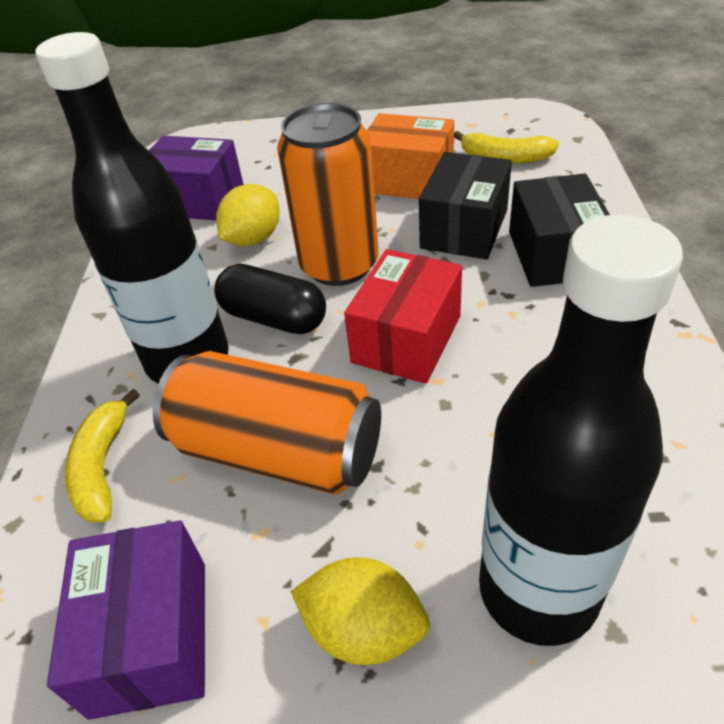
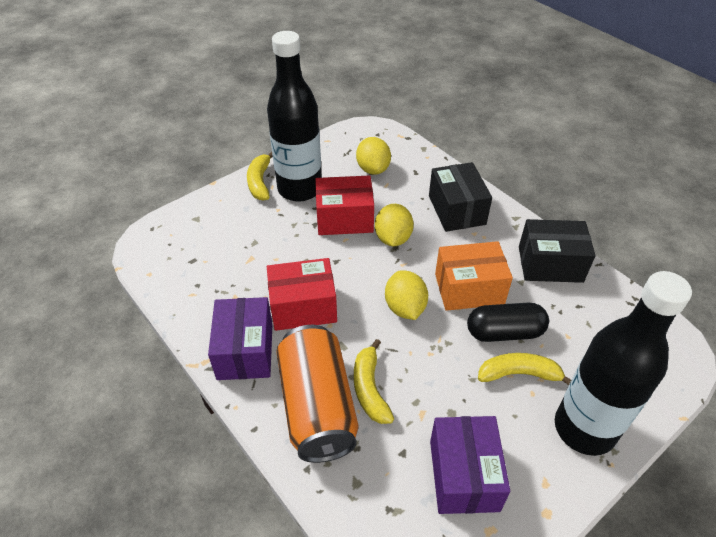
orange can: 2 -> 1
red box: 1 -> 2
yellow banana: 2 -> 3
yellow lemon: 2 -> 3

